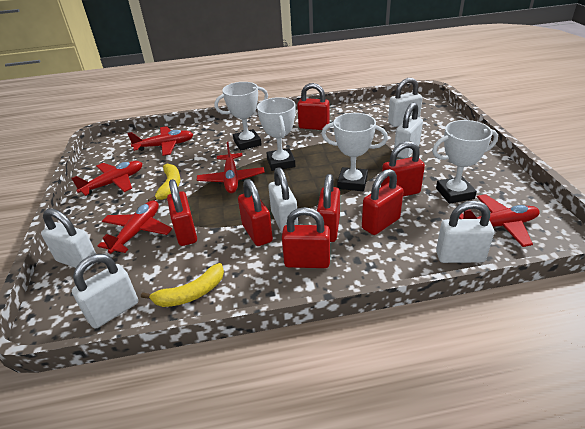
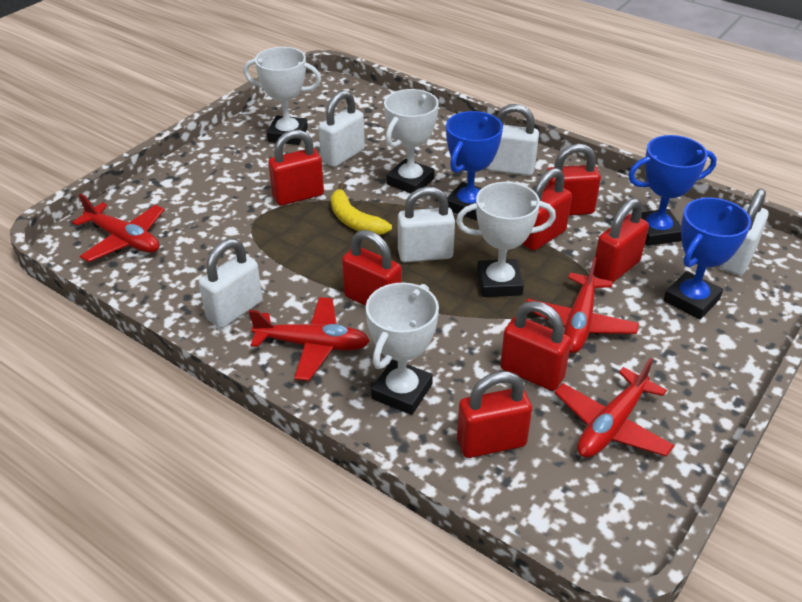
blue trophy: 0 -> 3
red plane: 5 -> 4
white padlock: 6 -> 5
yellow banana: 2 -> 1

